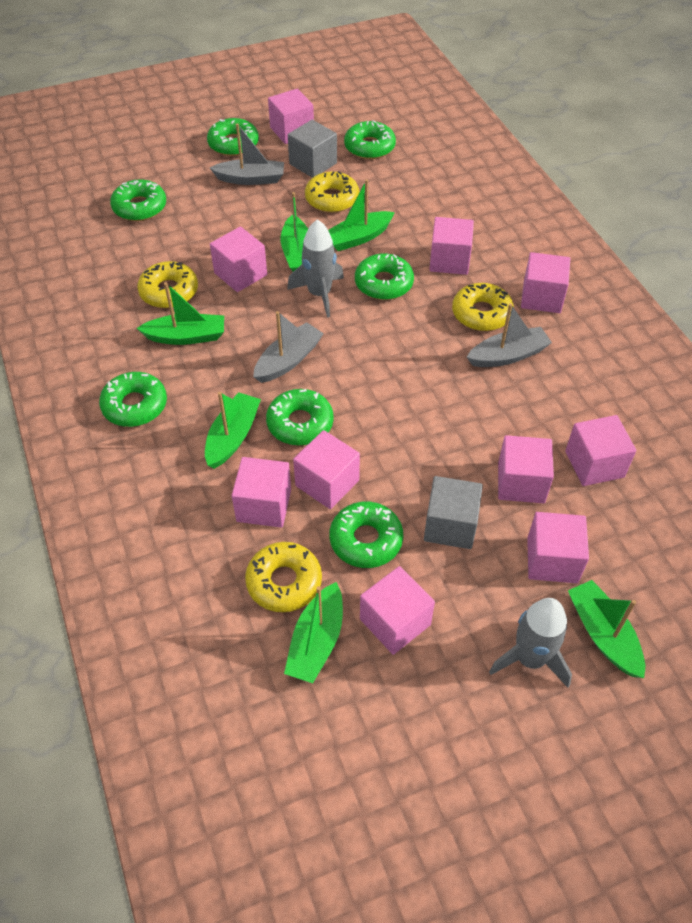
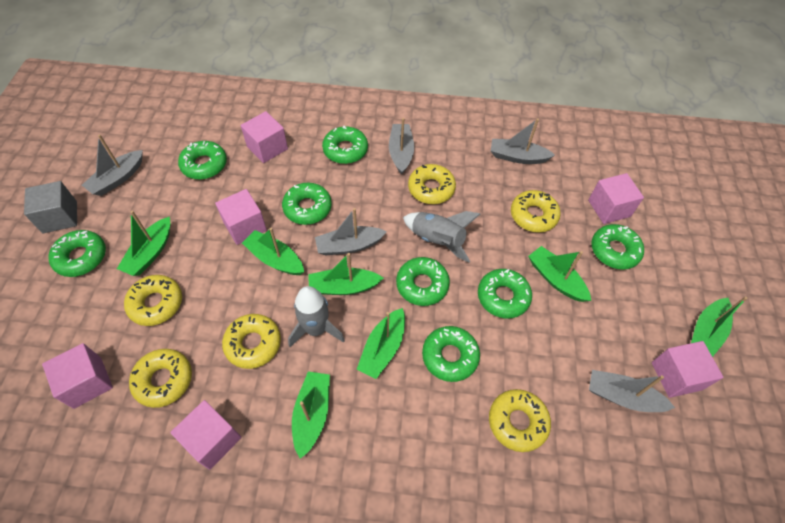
green boat: 6 -> 7
green donut: 7 -> 8
grey boat: 3 -> 5
grey cube: 2 -> 1
pink cube: 10 -> 6
yellow donut: 4 -> 6

